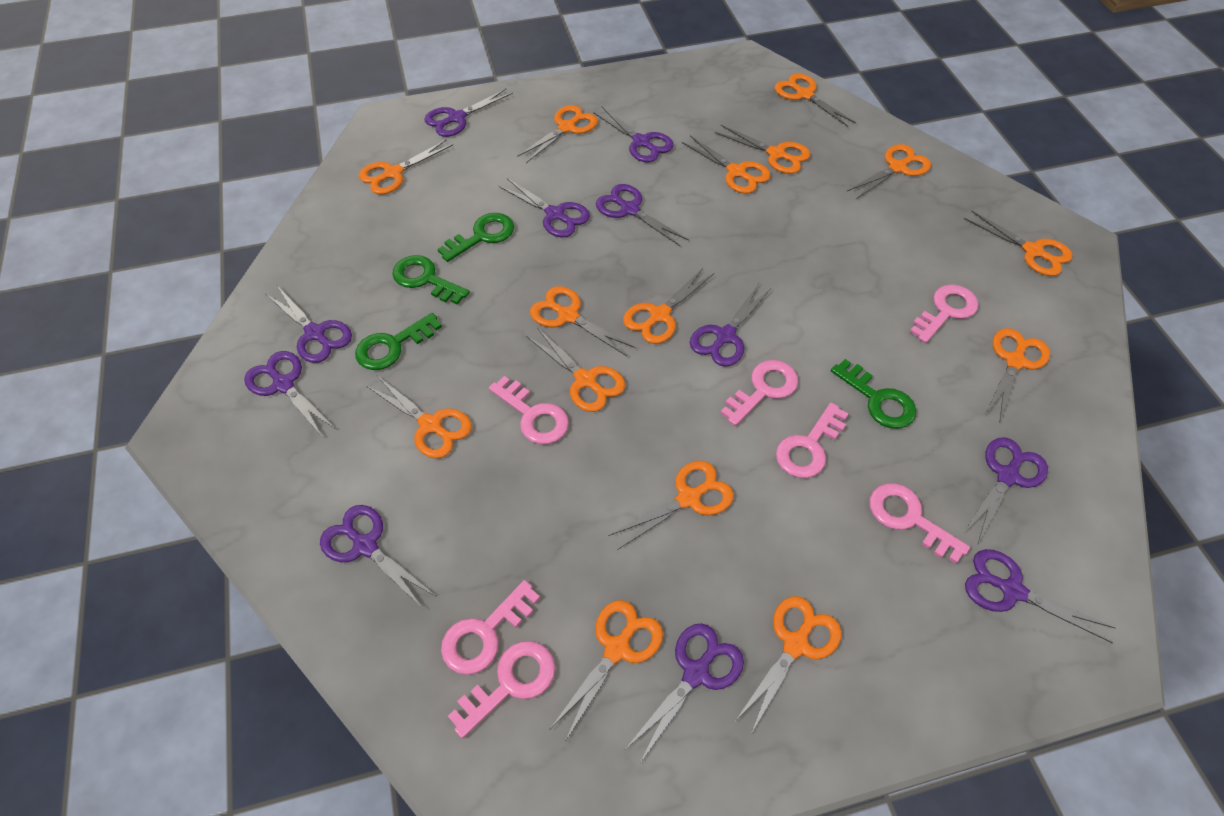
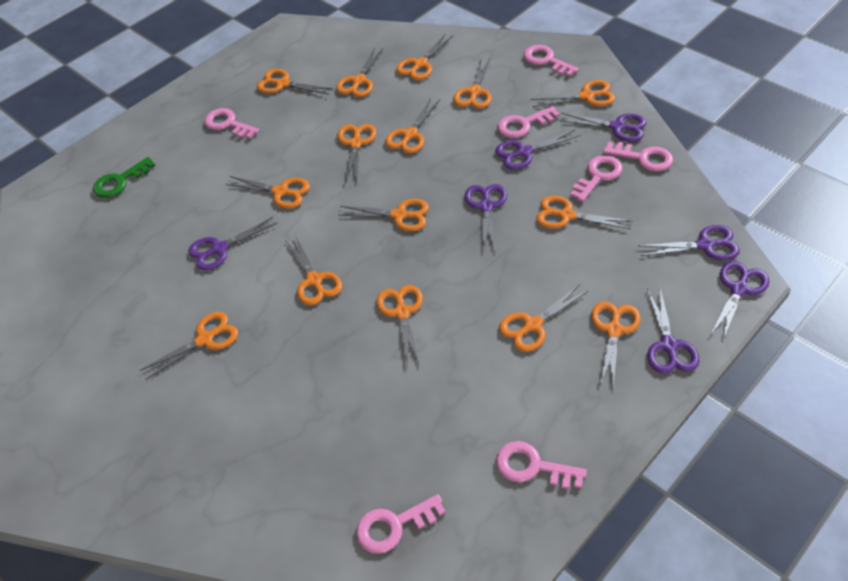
green key: 4 -> 1
purple scissors: 11 -> 7

